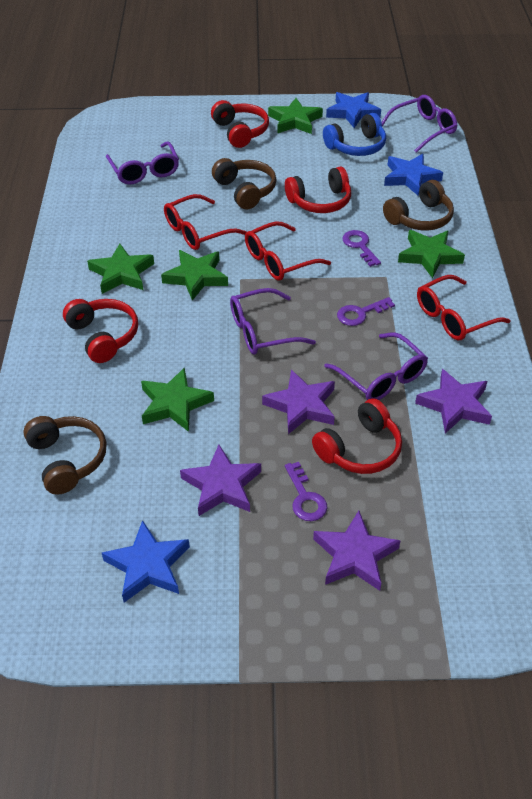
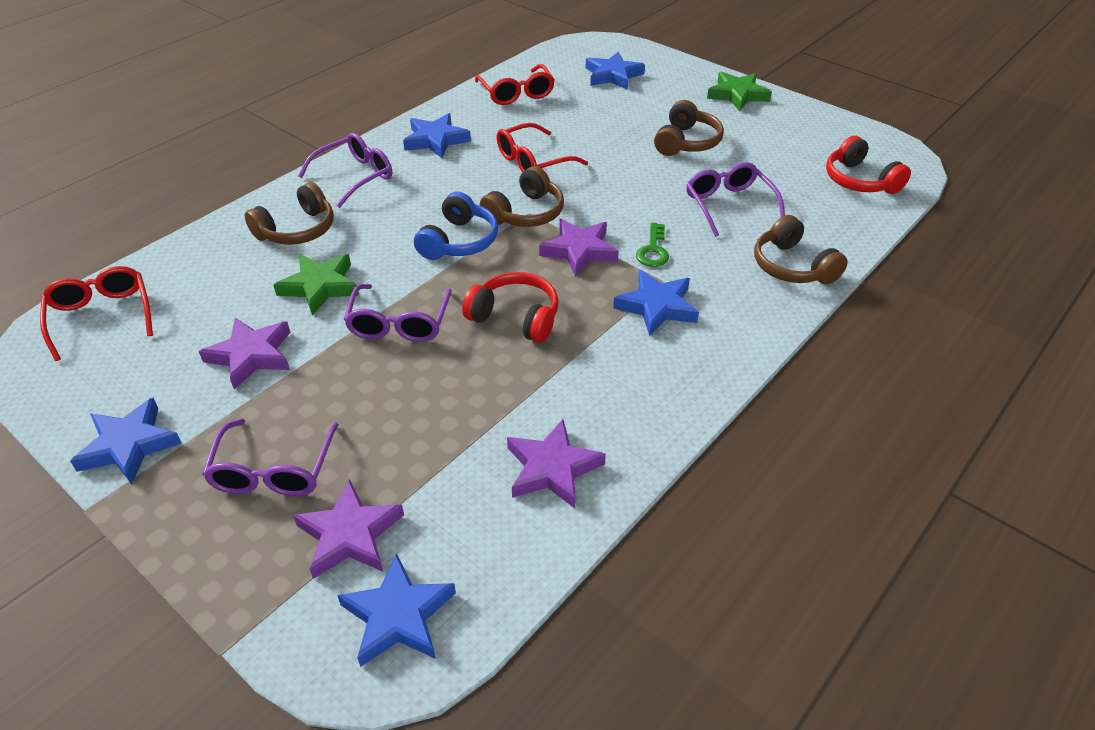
blue star: 3 -> 5
brown headphones: 3 -> 4
green key: 0 -> 1
green star: 5 -> 2
purple key: 3 -> 0
red headphones: 4 -> 2

